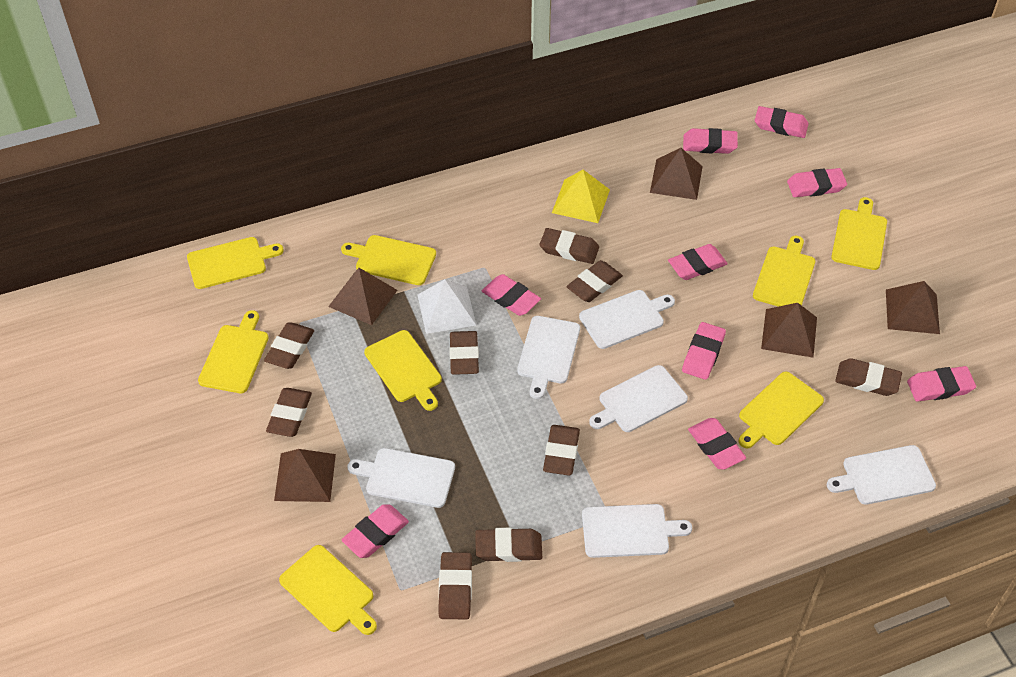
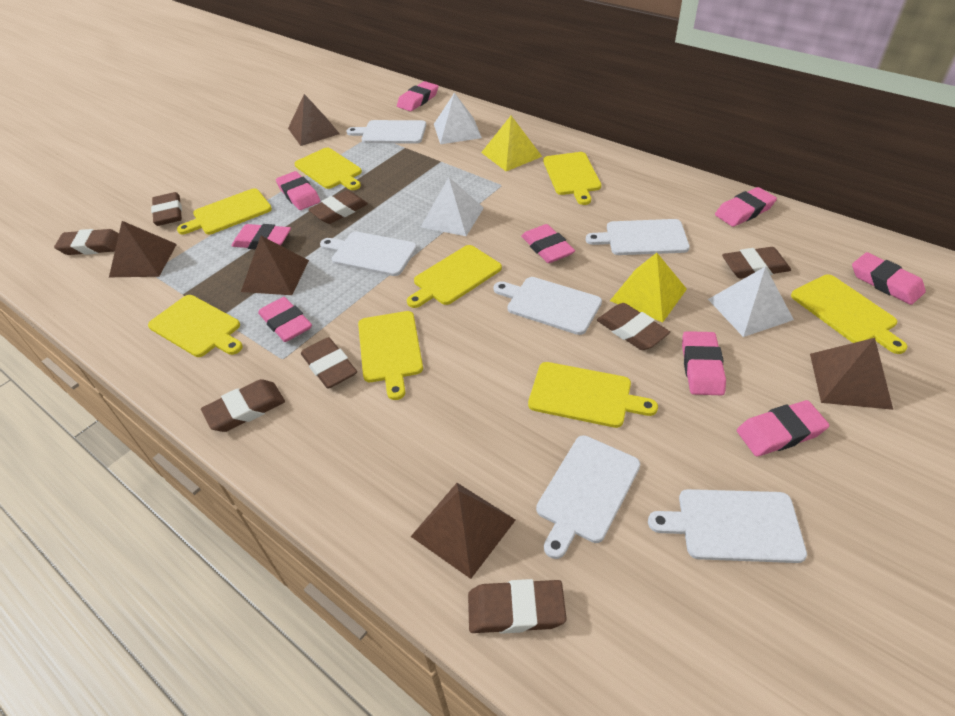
brown eraser: 9 -> 8
white pyramid: 1 -> 3
yellow pyramid: 1 -> 2

